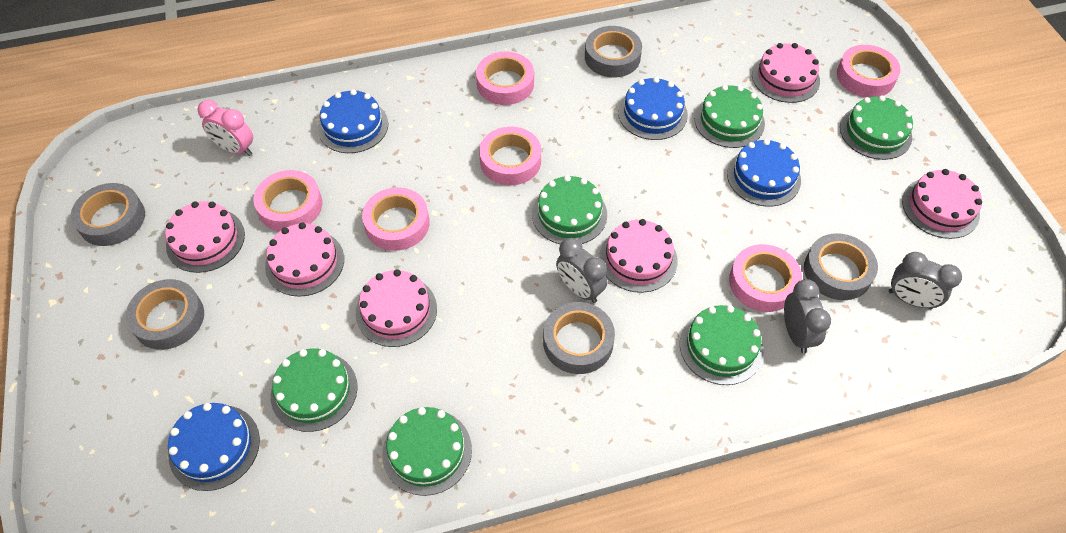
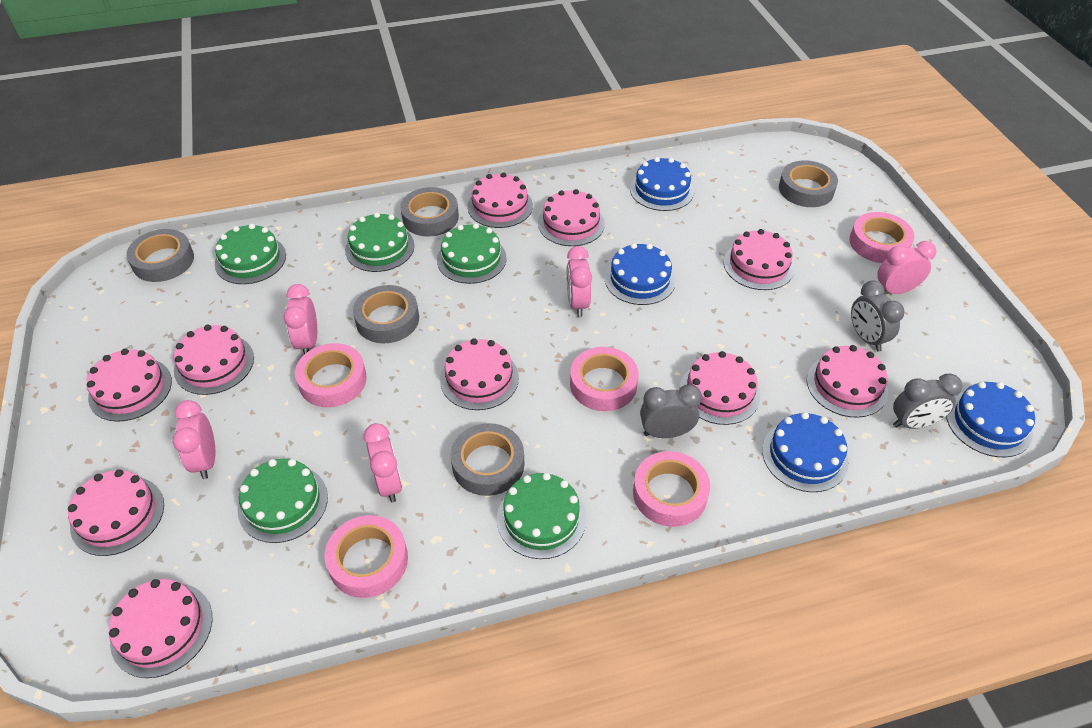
green cake: 6 -> 5
pink cake: 6 -> 10
pink clock: 1 -> 5
pink tape: 6 -> 5

